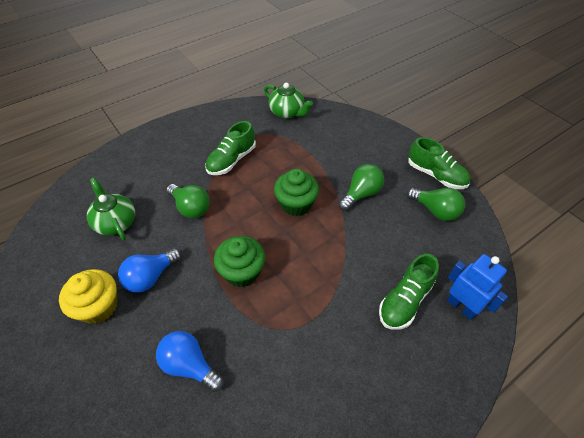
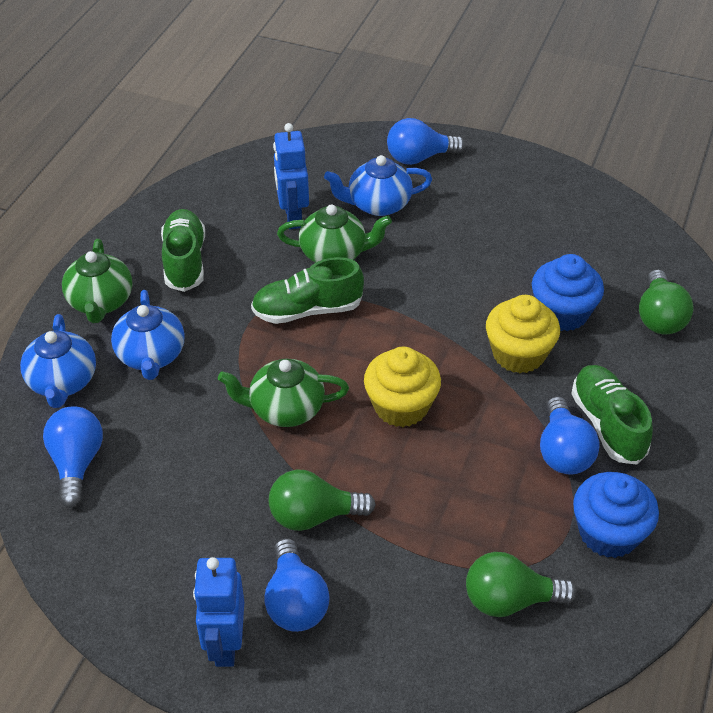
blue cupcake: 0 -> 2
blue light bulb: 2 -> 4
blue robot: 1 -> 2
blue teapot: 0 -> 3
green cupcake: 2 -> 0
green teapot: 2 -> 3
yellow cupcake: 1 -> 2

